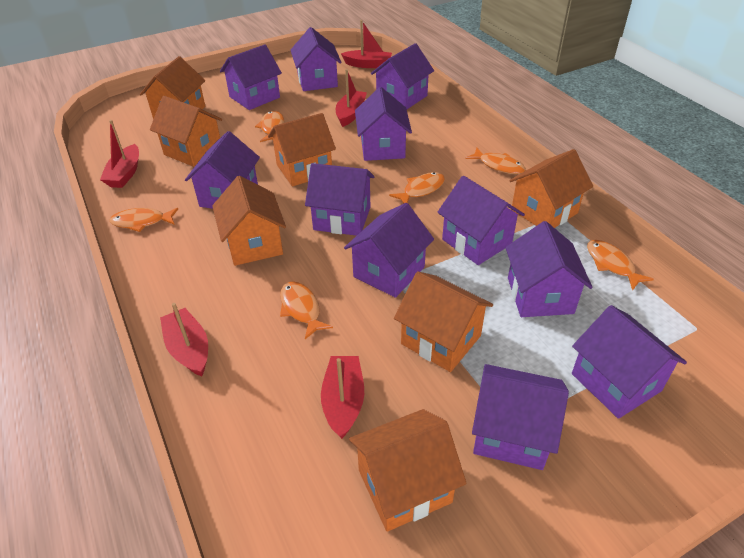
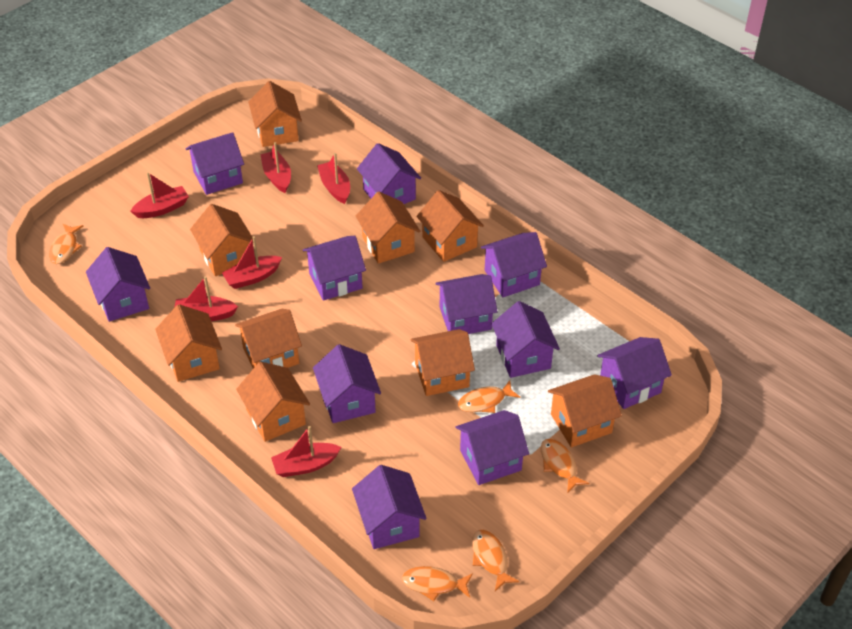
orange fish: 6 -> 5
orange house: 7 -> 9
red boat: 5 -> 6

